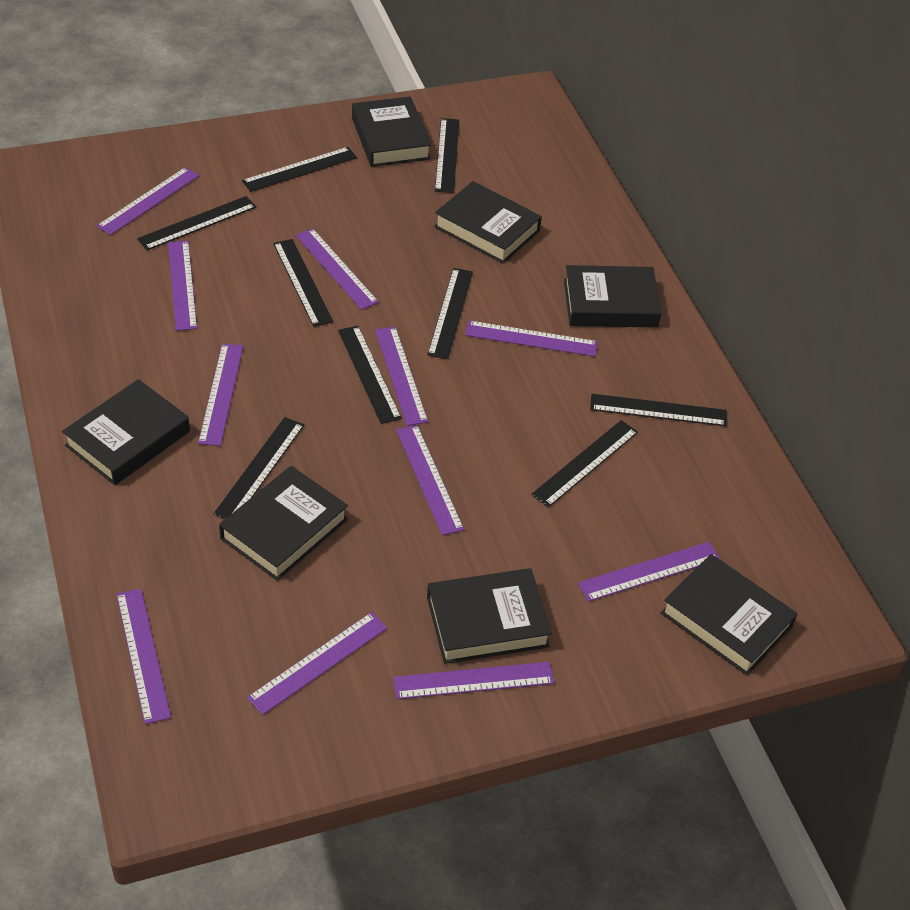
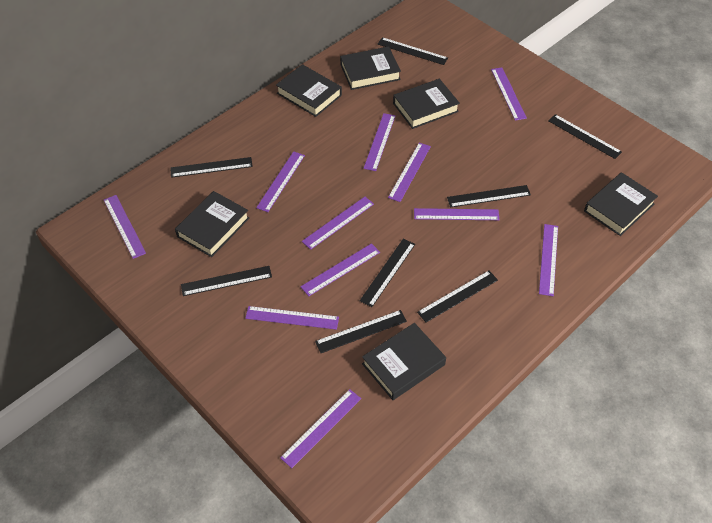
black book: 7 -> 6
black ruler: 9 -> 8

